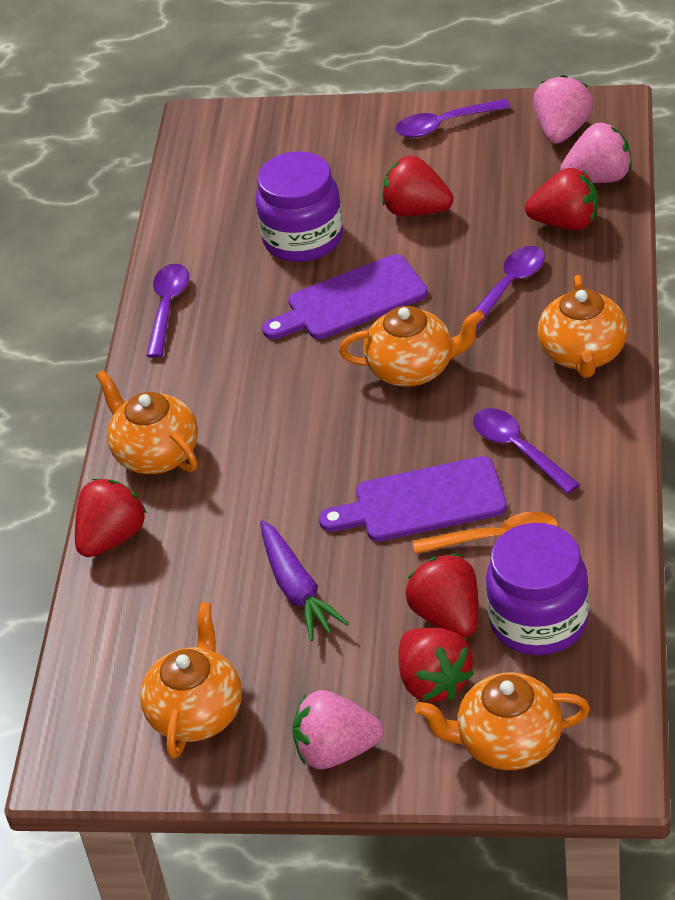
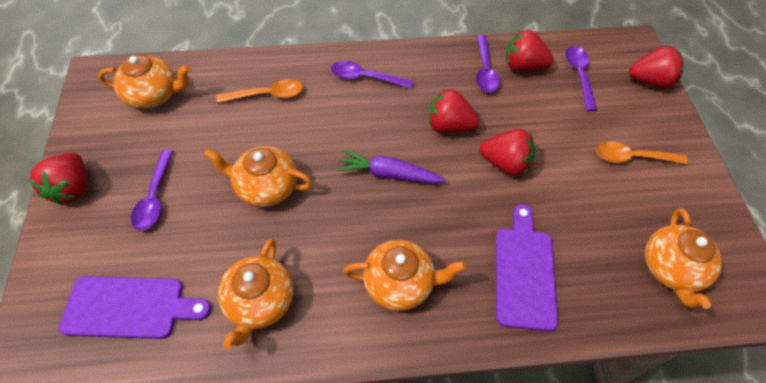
orange spoon: 1 -> 2
pink strawberry: 3 -> 0
purple jar: 2 -> 0

